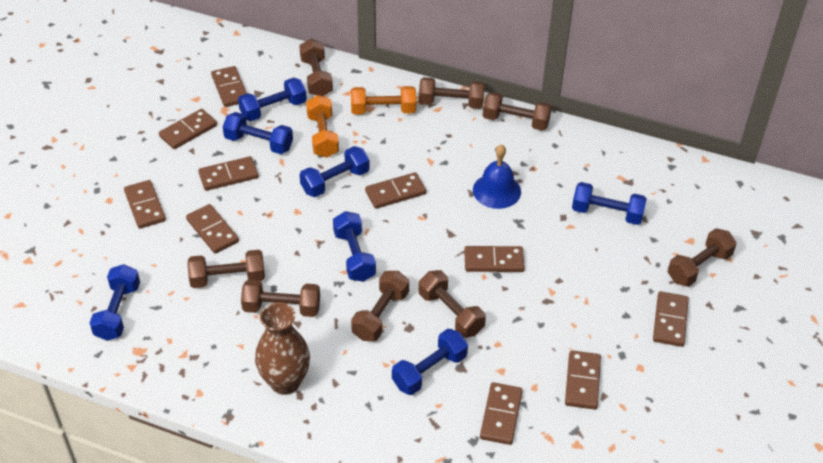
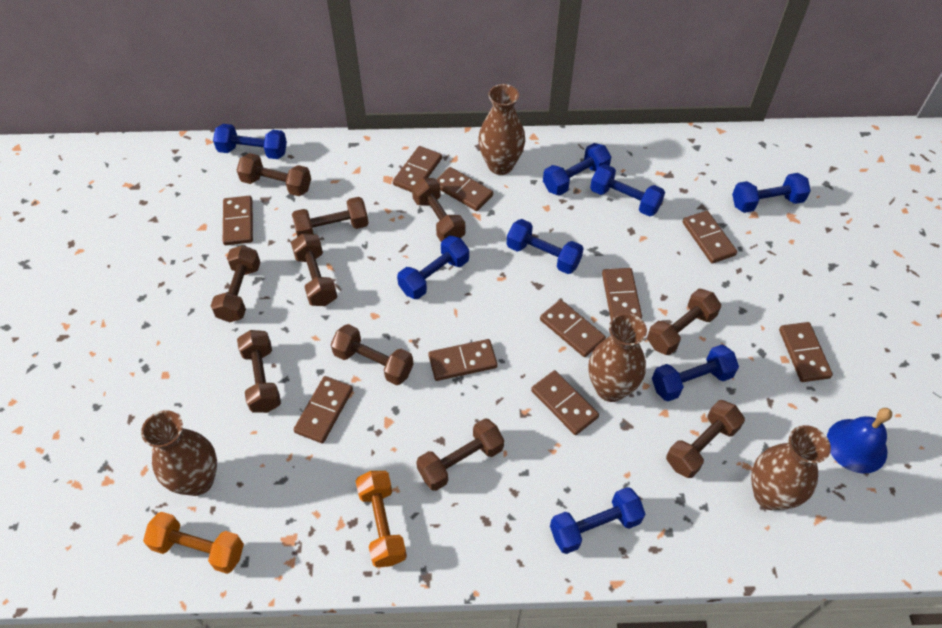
blue dumbbell: 7 -> 8
brown dumbbell: 8 -> 10
brown vase: 1 -> 4

